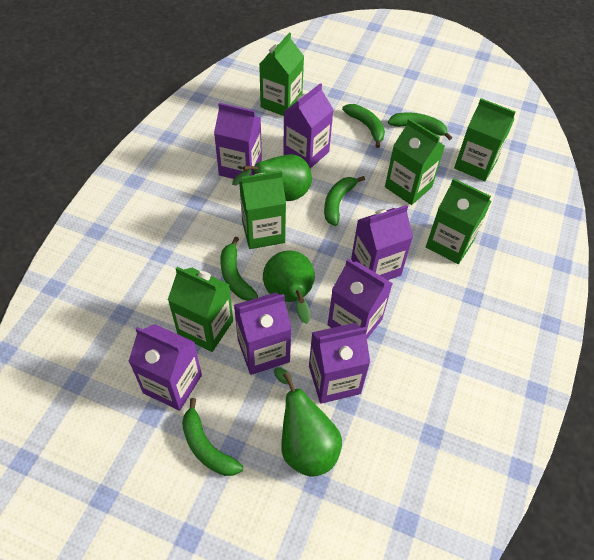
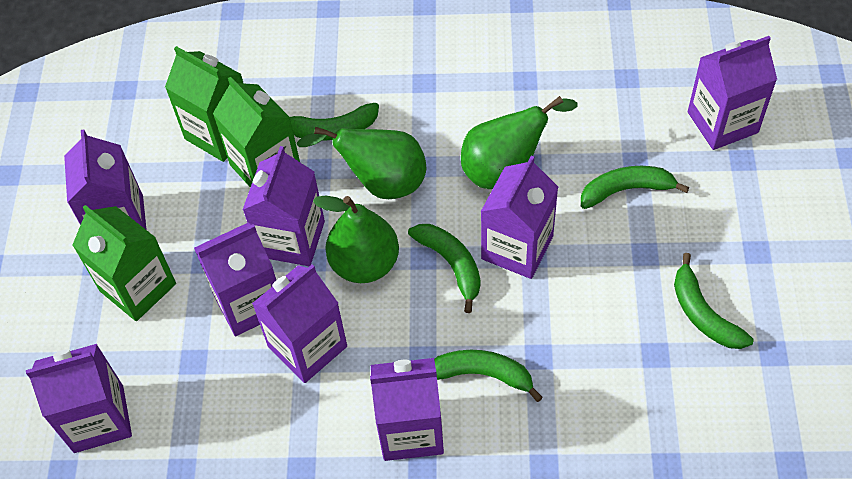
green carton: 6 -> 3
purple carton: 7 -> 8

